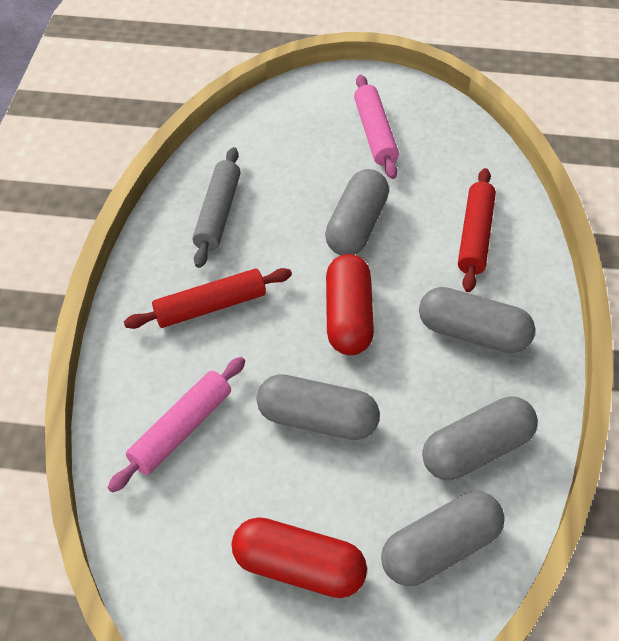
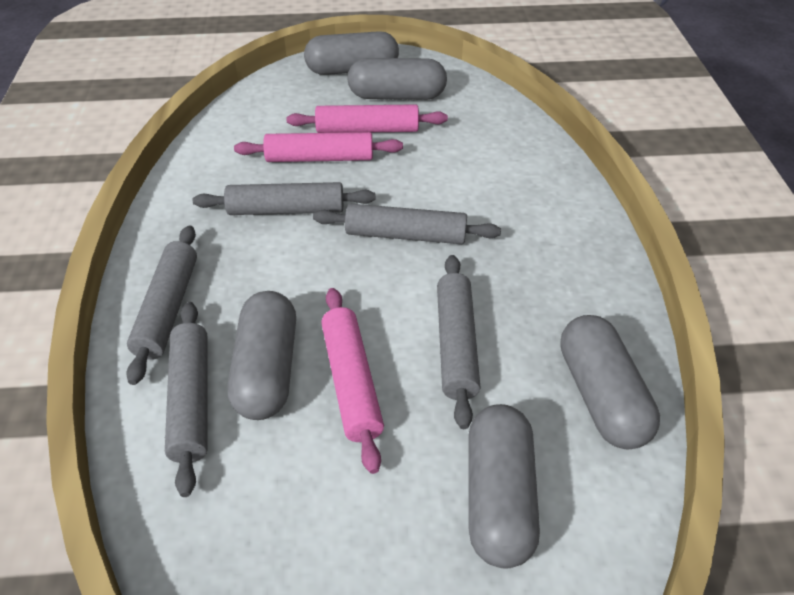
grey rolling pin: 1 -> 5
pink rolling pin: 2 -> 3
red capsule: 2 -> 0
red rolling pin: 2 -> 0

